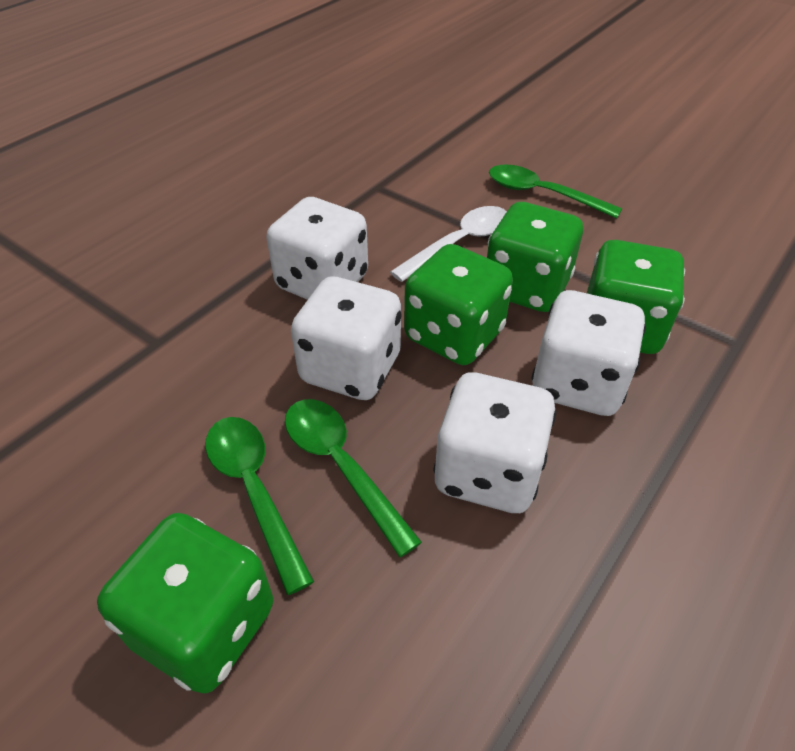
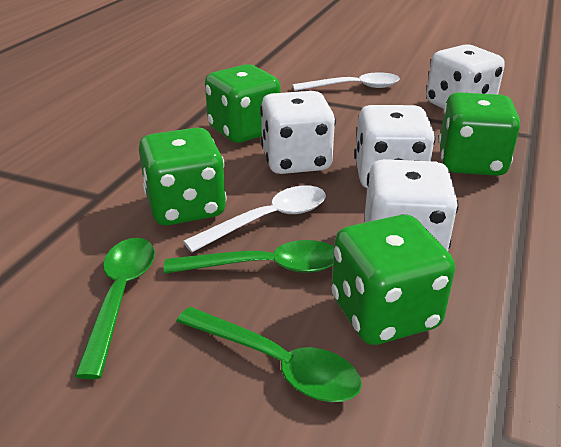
white spoon: 1 -> 2

